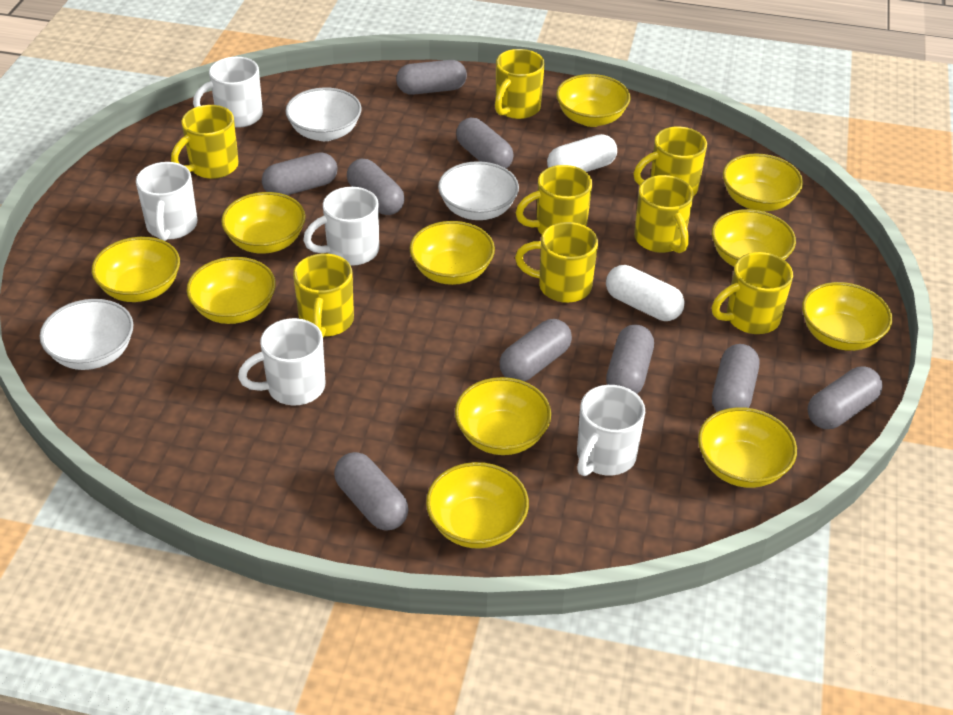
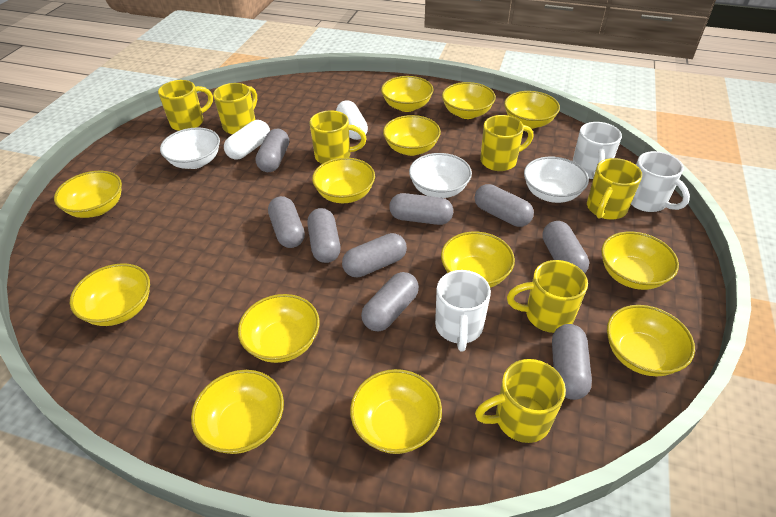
white mug: 5 -> 3
yellow bowl: 11 -> 13
yellow mug: 8 -> 7

